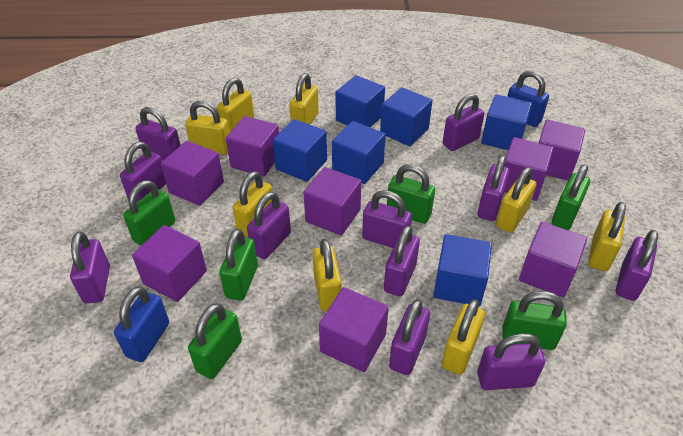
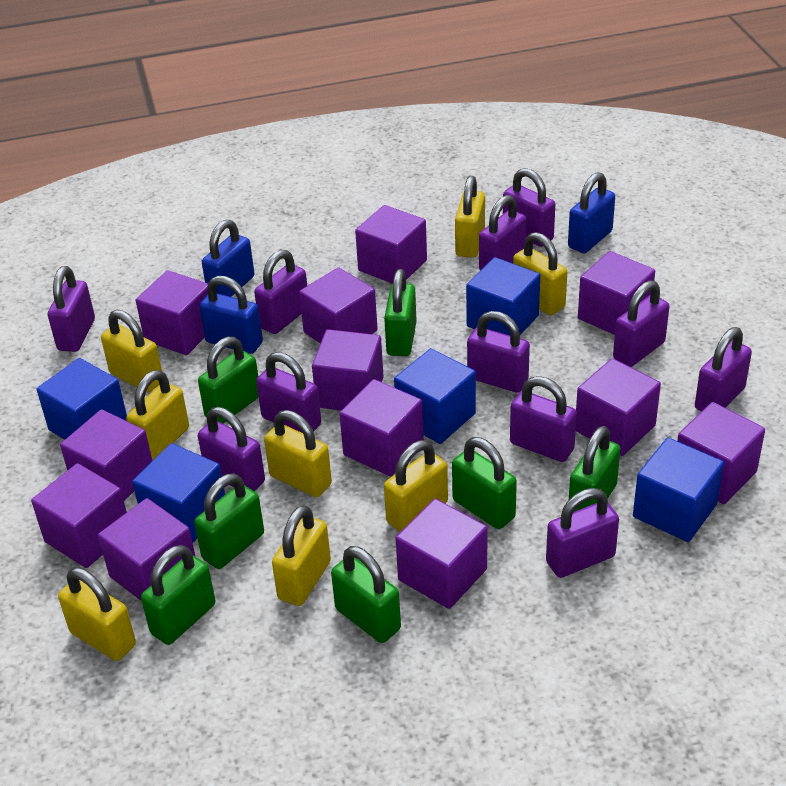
blue cube: 6 -> 5
blue padlock: 2 -> 3
green padlock: 6 -> 7
purple cube: 8 -> 12

